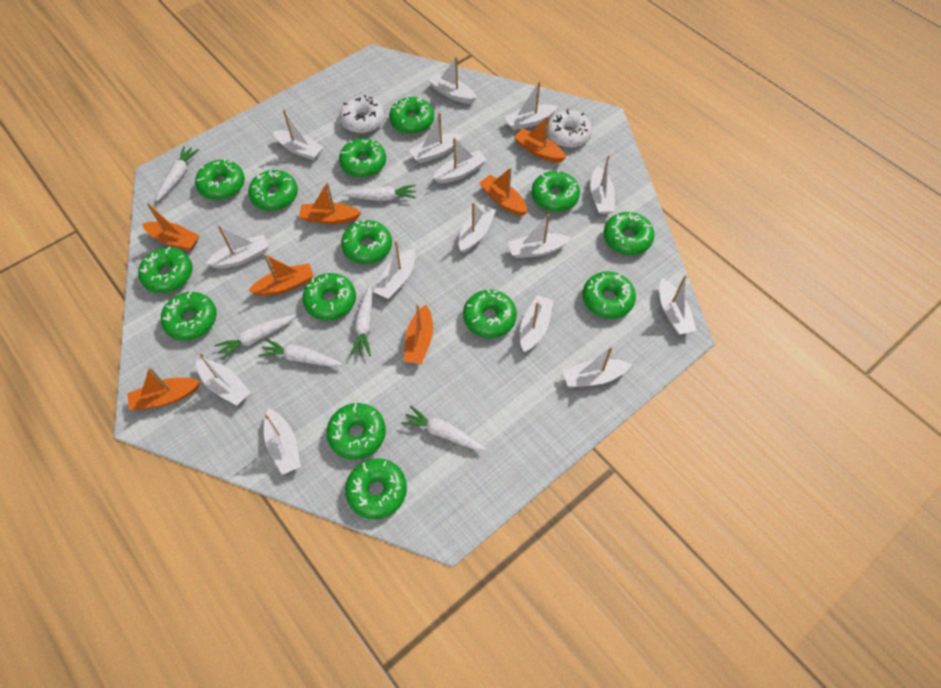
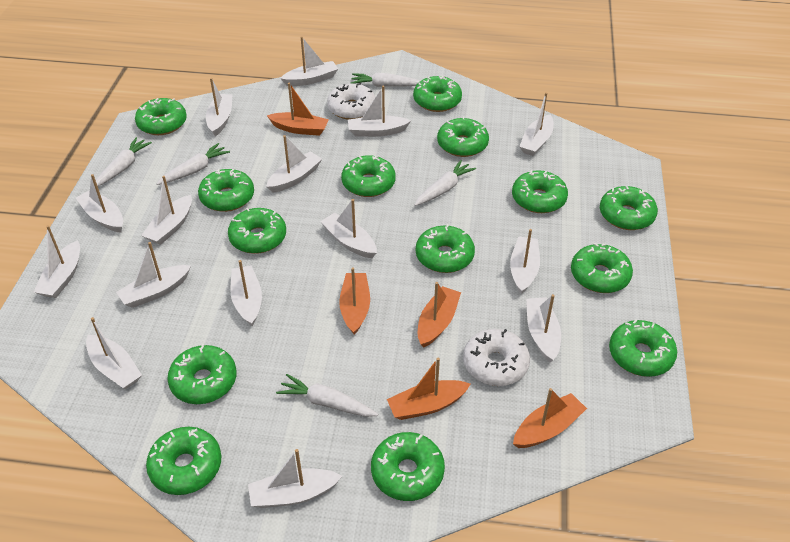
orange boat: 7 -> 5
white carrot: 6 -> 5

